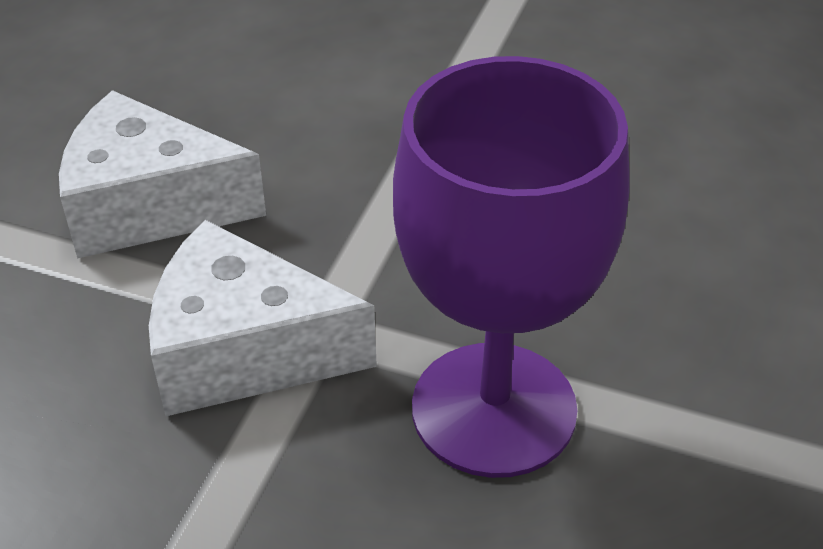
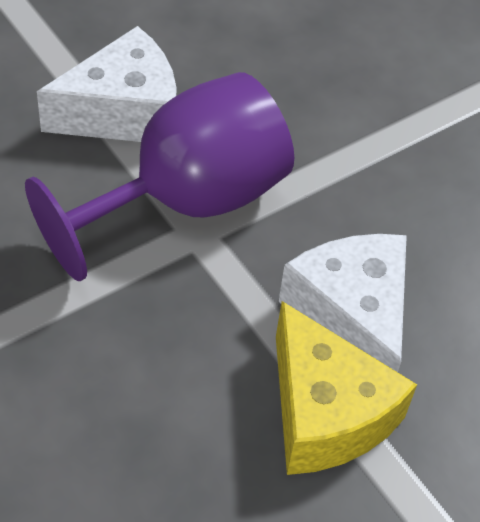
yellow cheese: 0 -> 1

